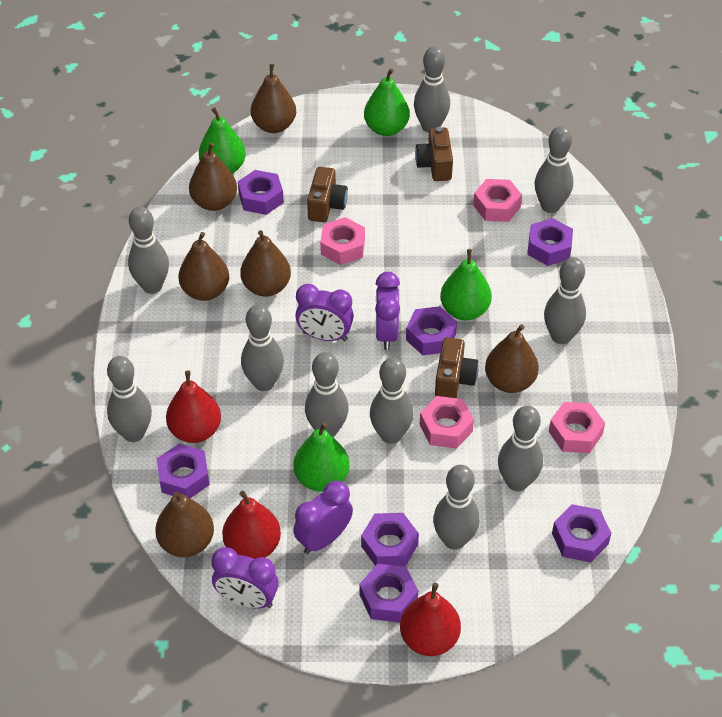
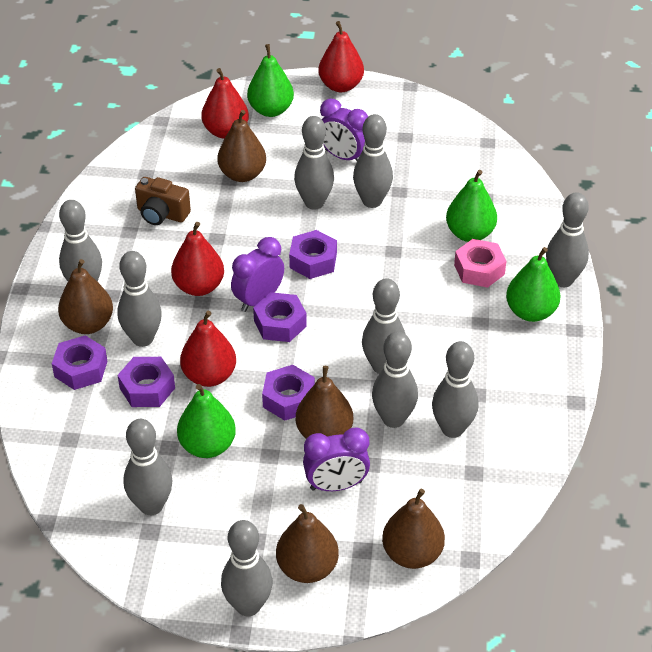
brown camera: 3 -> 1
brown pear: 6 -> 5
pink nut: 4 -> 1
purple clock: 4 -> 3
purple nut: 7 -> 5
red pear: 3 -> 4

